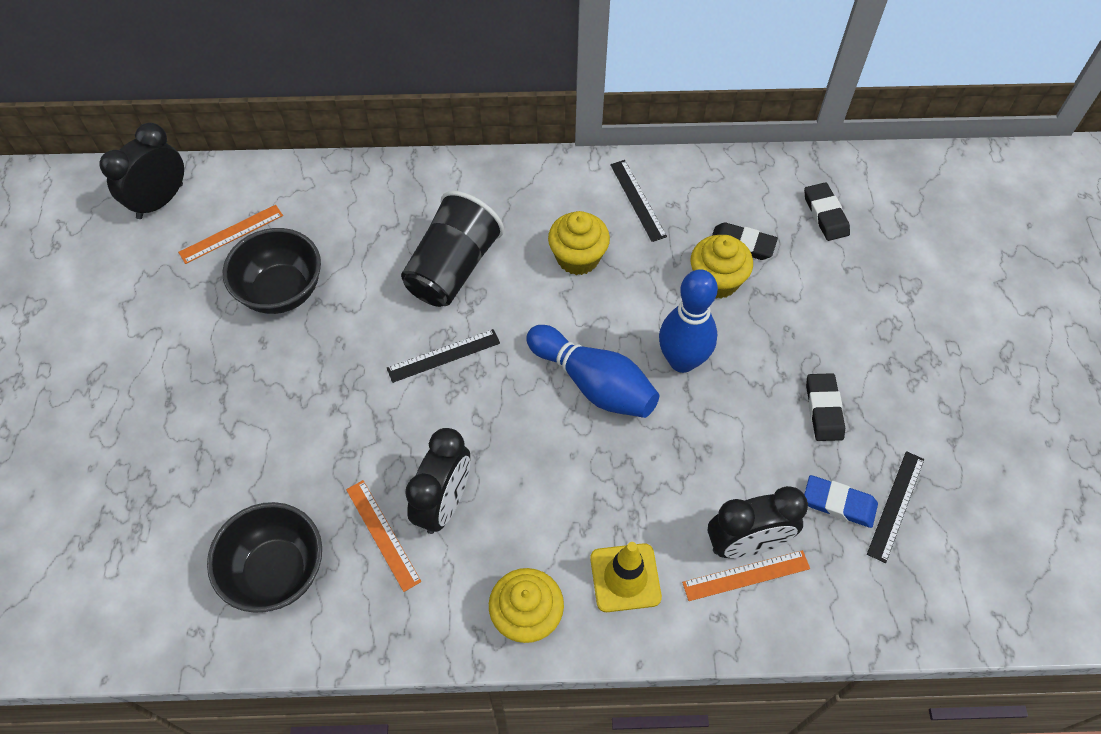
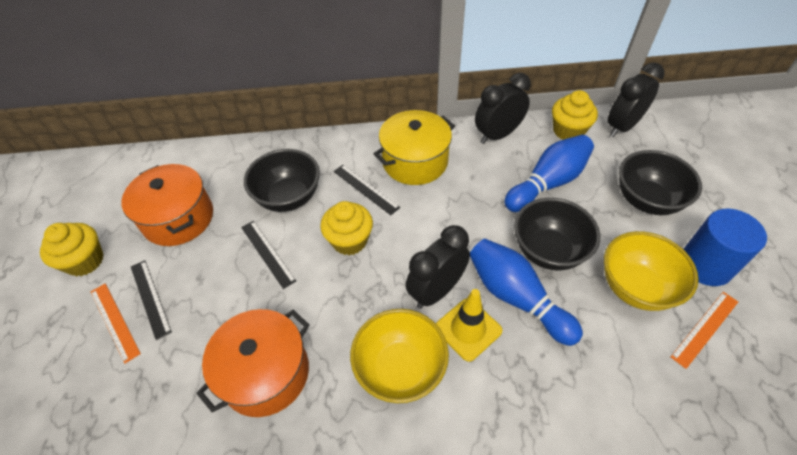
black bowl: 2 -> 3
black cup: 1 -> 0
black eraser: 3 -> 0
blue cylinder: 0 -> 1
blue eraser: 1 -> 0
orange pot: 0 -> 2
orange ruler: 3 -> 2
yellow bowl: 0 -> 2
yellow pot: 0 -> 1

